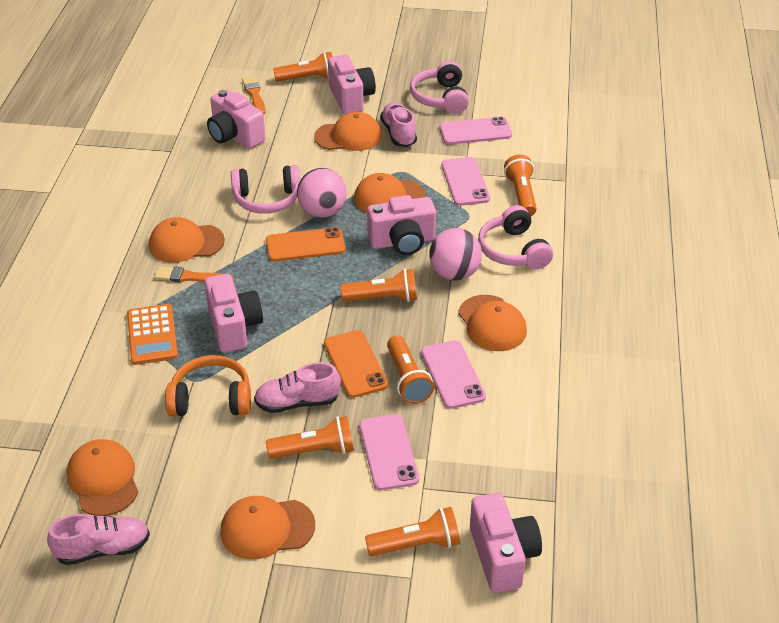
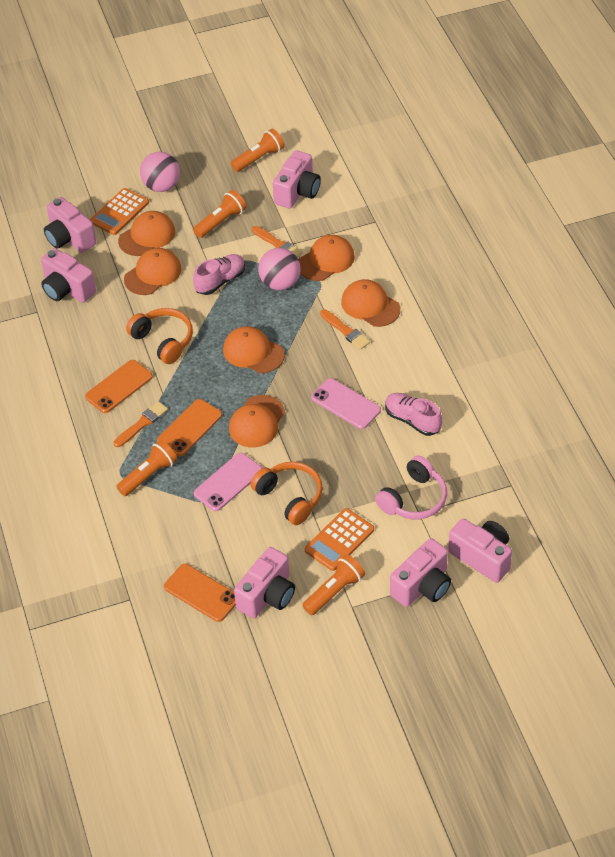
orange brush: 2 -> 3
orange calculator: 1 -> 2
orange flashlight: 6 -> 4
orange headphones: 1 -> 2
orange phone: 2 -> 3
pink camera: 5 -> 6
pink headphones: 3 -> 1
pink phone: 4 -> 2
pink shoe: 3 -> 2

